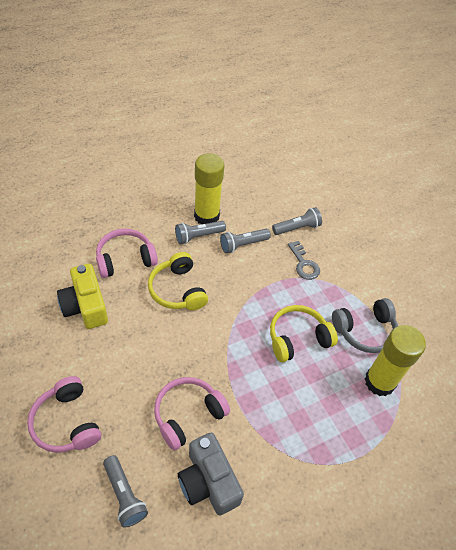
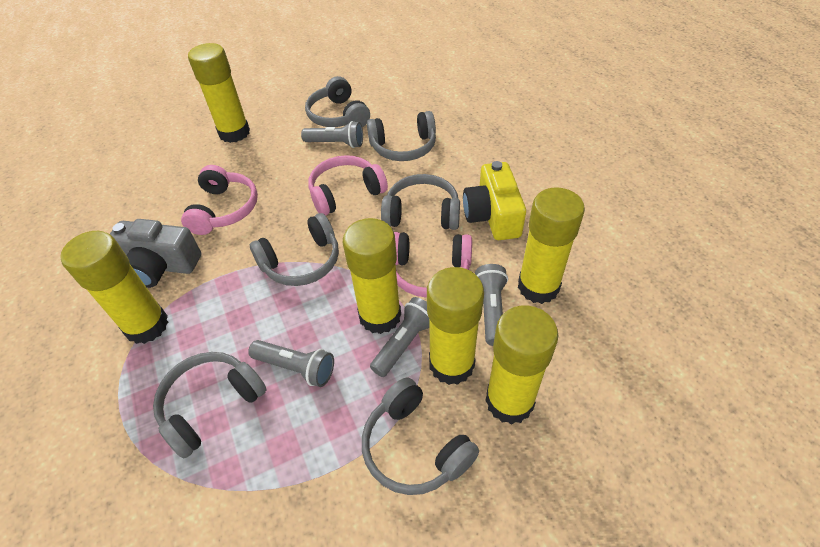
grey headphones: 1 -> 6
grey key: 1 -> 0
yellow glue stick: 2 -> 6
yellow headphones: 2 -> 0

